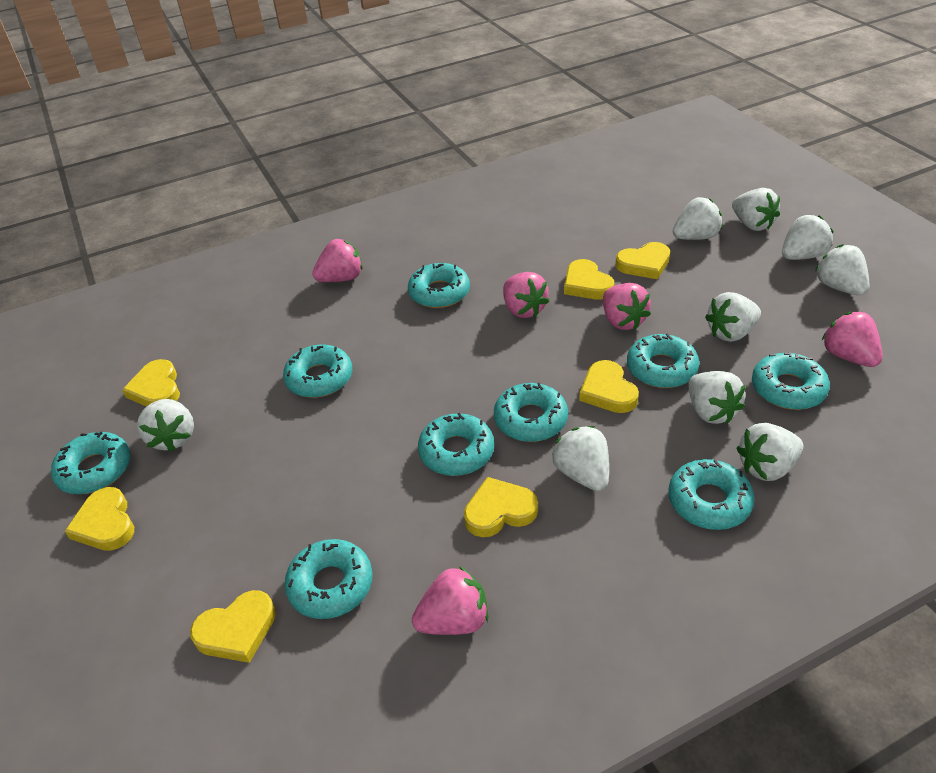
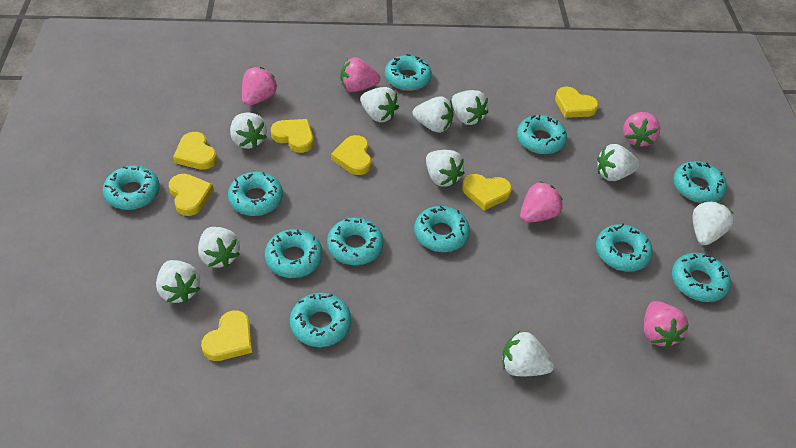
turquoise donut: 9 -> 11
white strawberry: 9 -> 10

